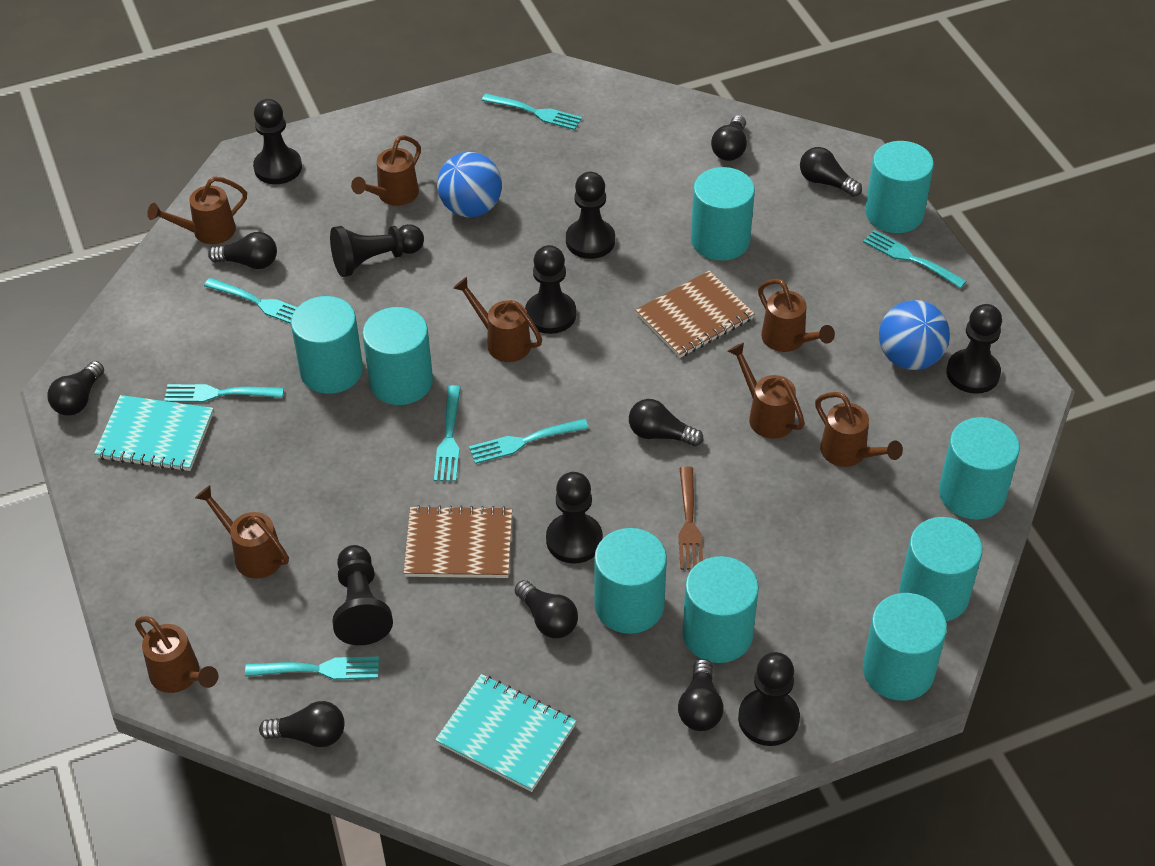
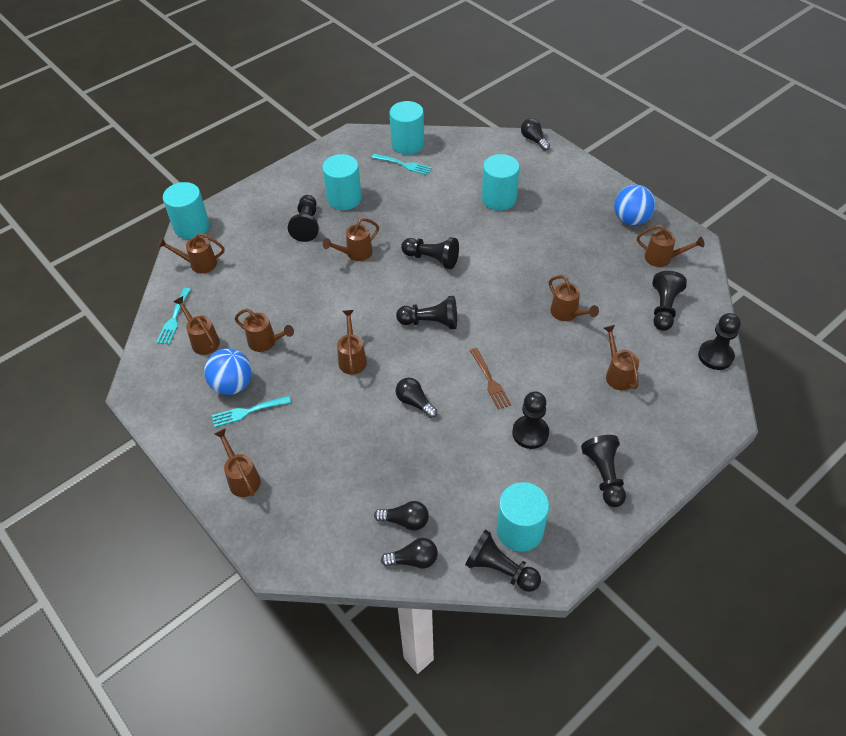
black light bulb: 8 -> 4
brown notebook: 2 -> 0
brown watering can: 8 -> 9
turquoise cylinder: 9 -> 5
turquoise fork: 7 -> 3
turquoise notebook: 2 -> 0

